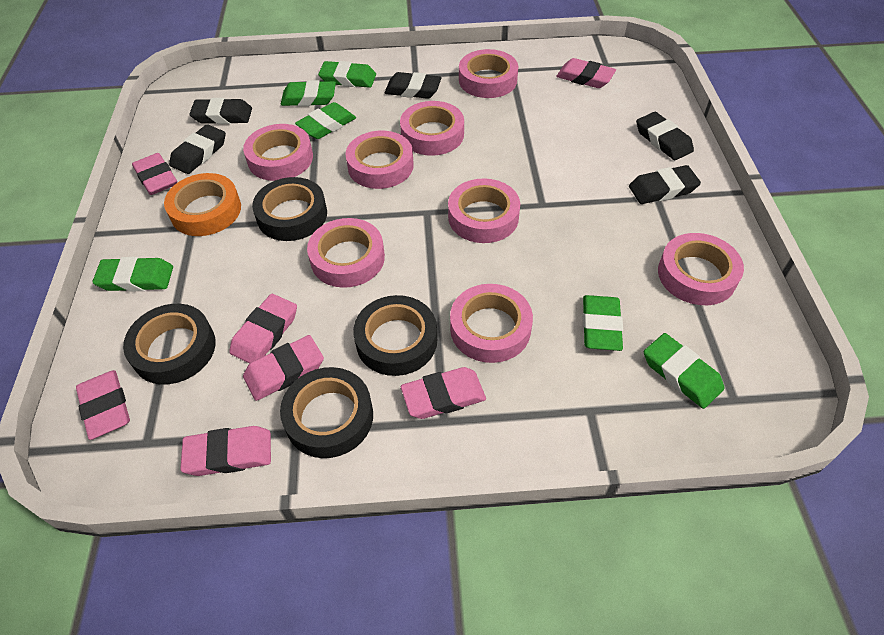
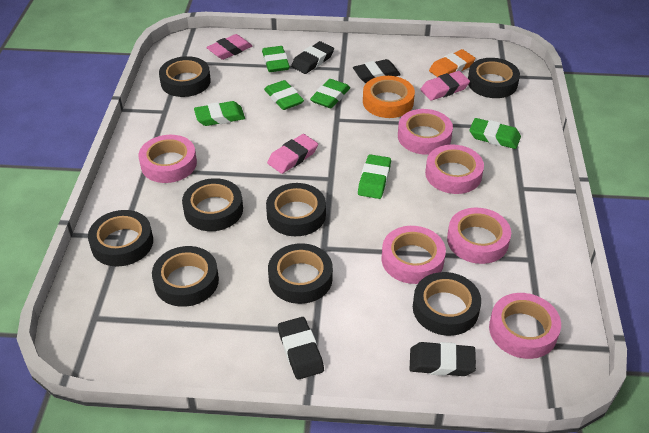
black eraser: 5 -> 4
black tape: 4 -> 8
orange eraser: 0 -> 1
pink eraser: 7 -> 3
pink tape: 8 -> 6

